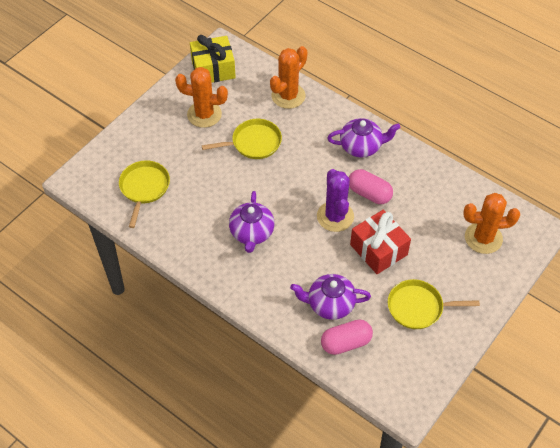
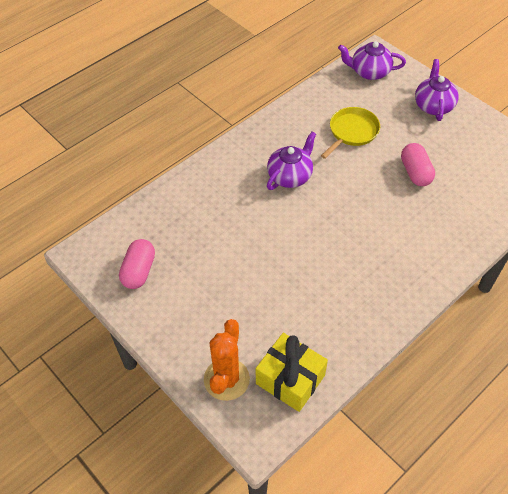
orange cactus: 3 -> 1
purple cactus: 1 -> 0
red gift: 1 -> 0
yellow pan: 3 -> 1

